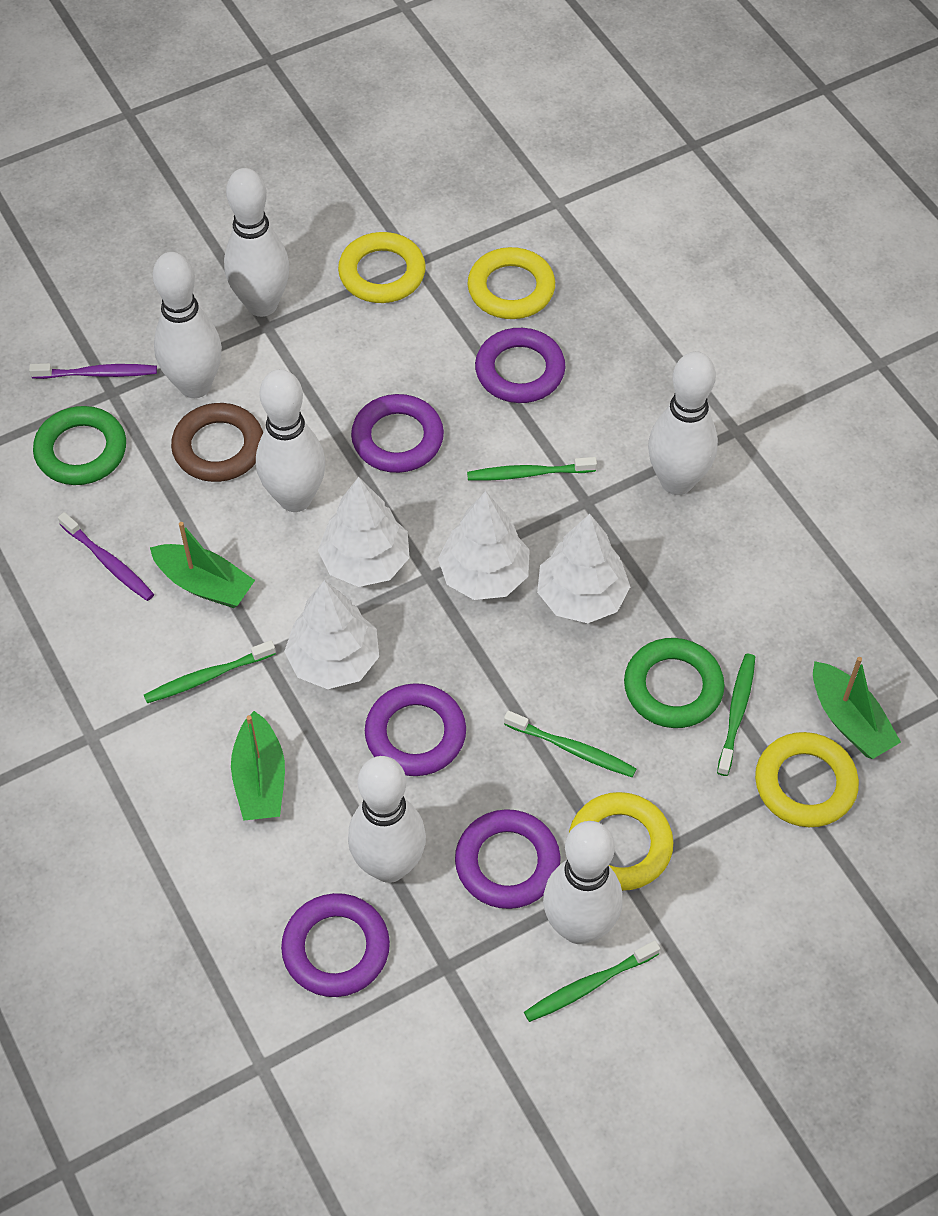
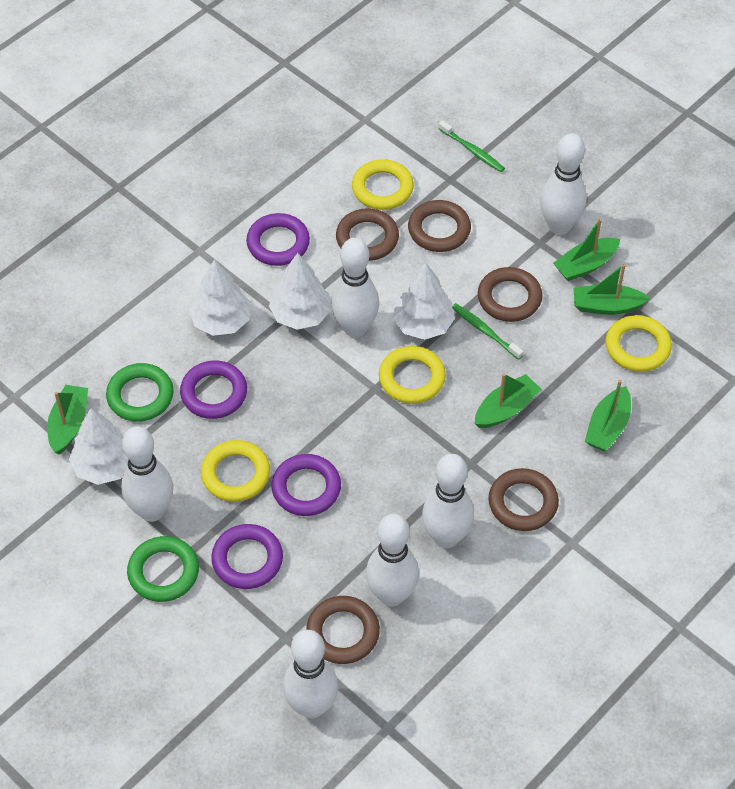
brown ring: 1 -> 5
green boat: 3 -> 5
green toothbrush: 5 -> 2
purple ring: 5 -> 4
purple toothbrush: 2 -> 0

